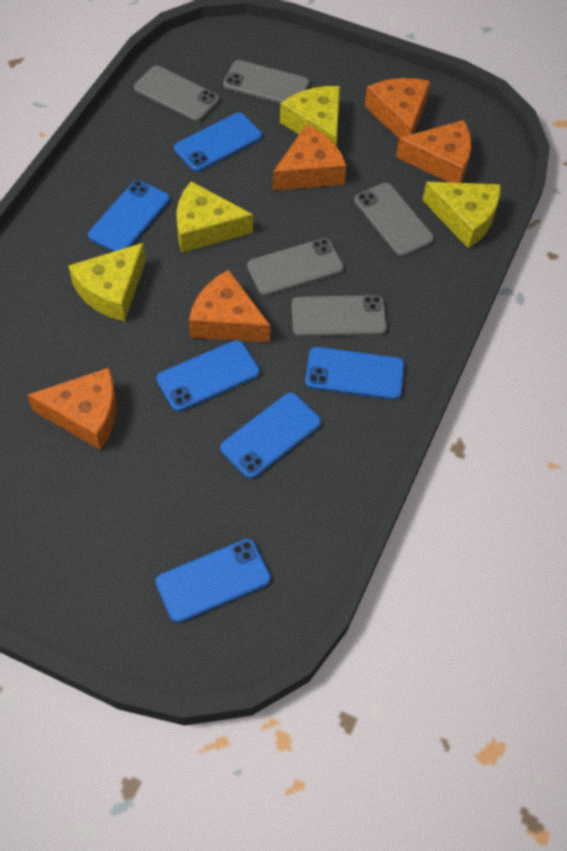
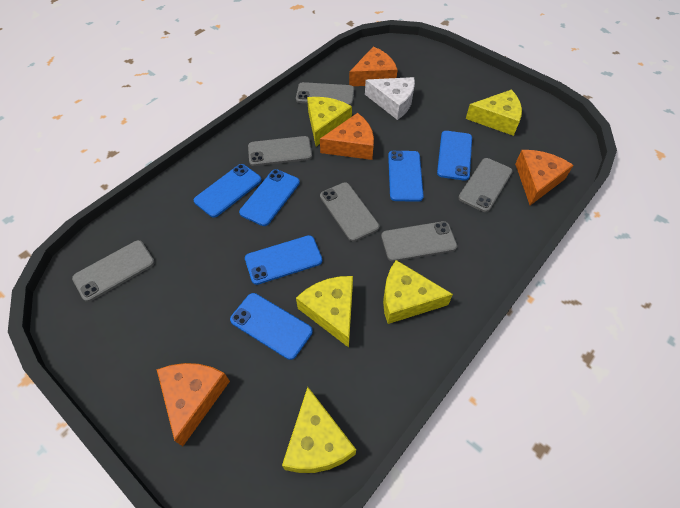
grey phone: 5 -> 6
orange cheese: 5 -> 4
white cheese: 0 -> 1
yellow cheese: 4 -> 5

